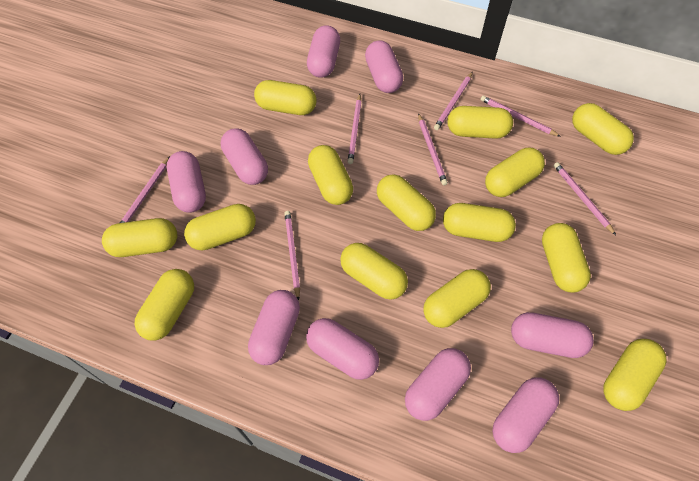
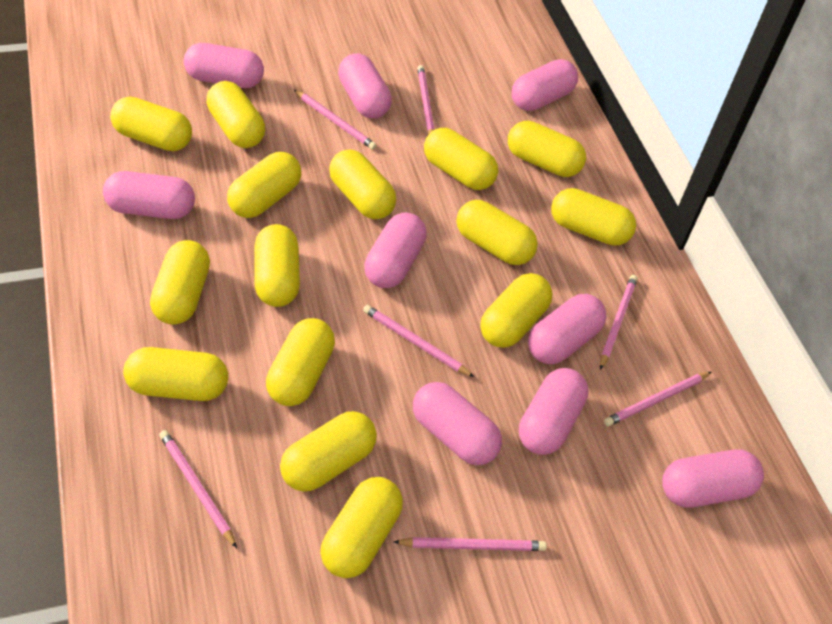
yellow capsule: 14 -> 15

